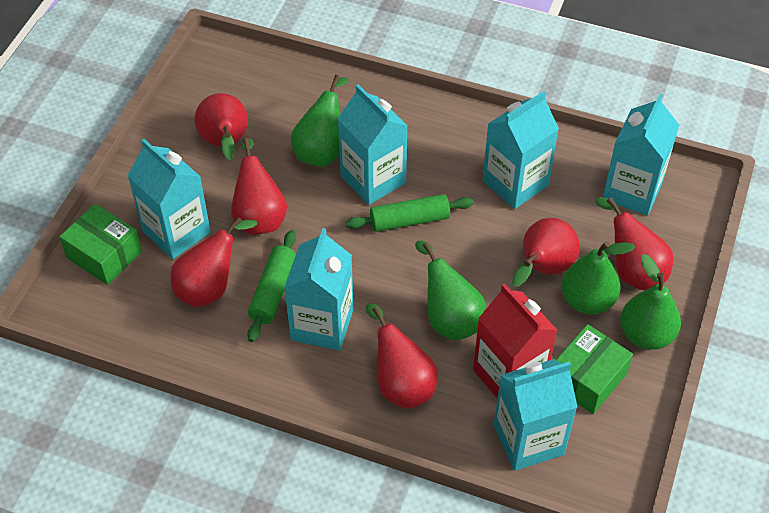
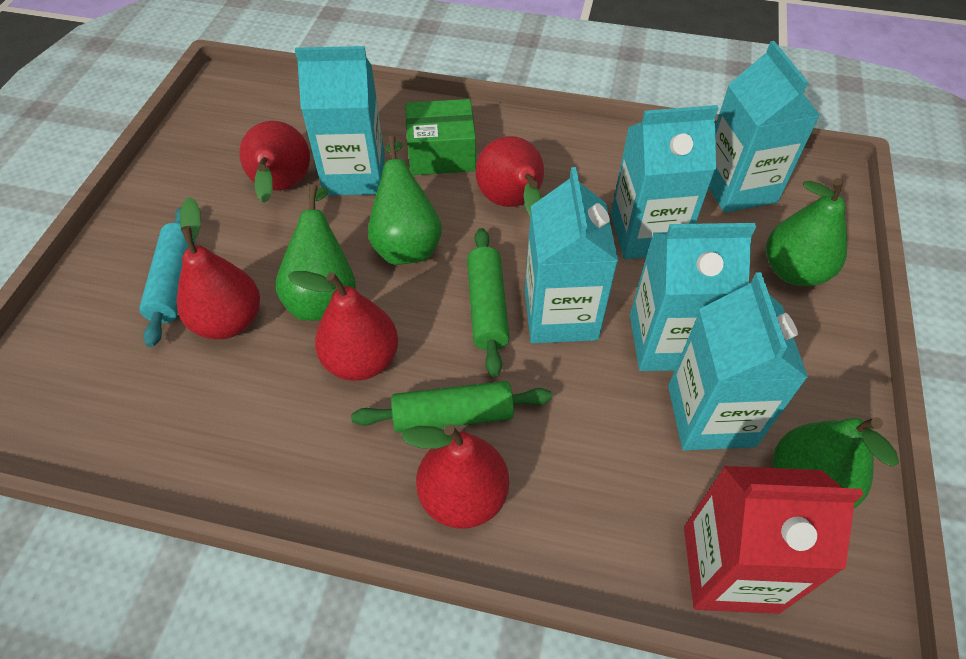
green box: 2 -> 1
red pear: 6 -> 5
turquoise rolling pin: 0 -> 1

